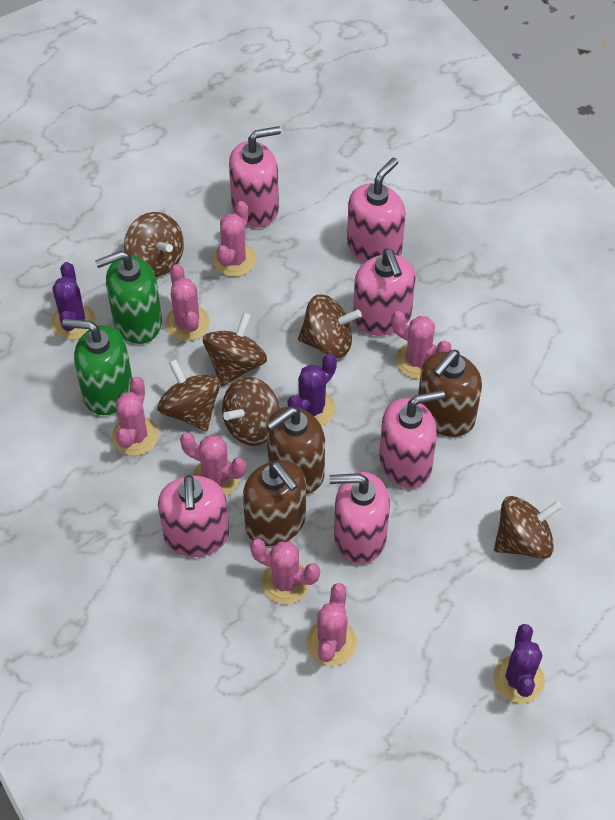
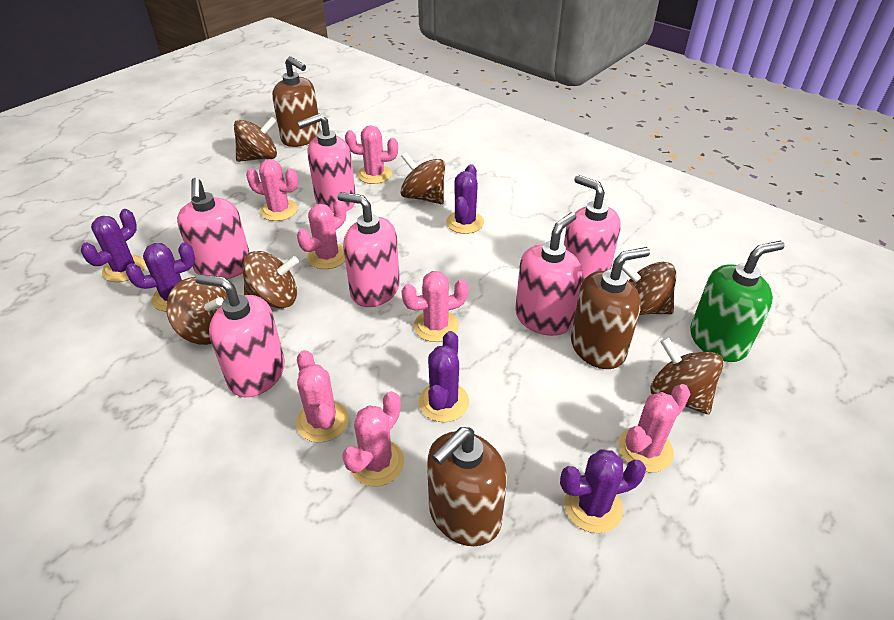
green soap dispenser: 2 -> 1
purple cactus: 3 -> 5

